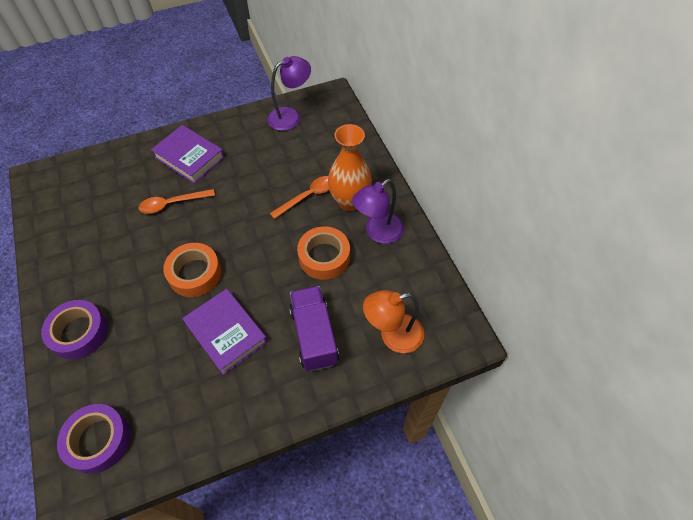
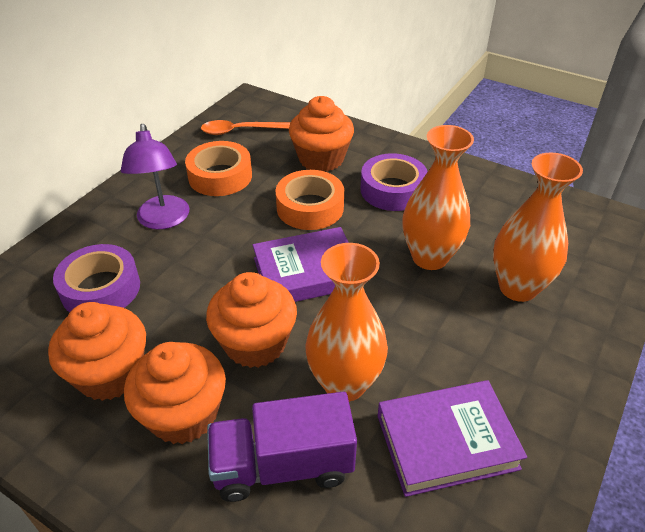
orange cupcake: 0 -> 4
orange lamp: 1 -> 0
orange spoon: 2 -> 1
orange vase: 1 -> 3
purple lamp: 2 -> 1

